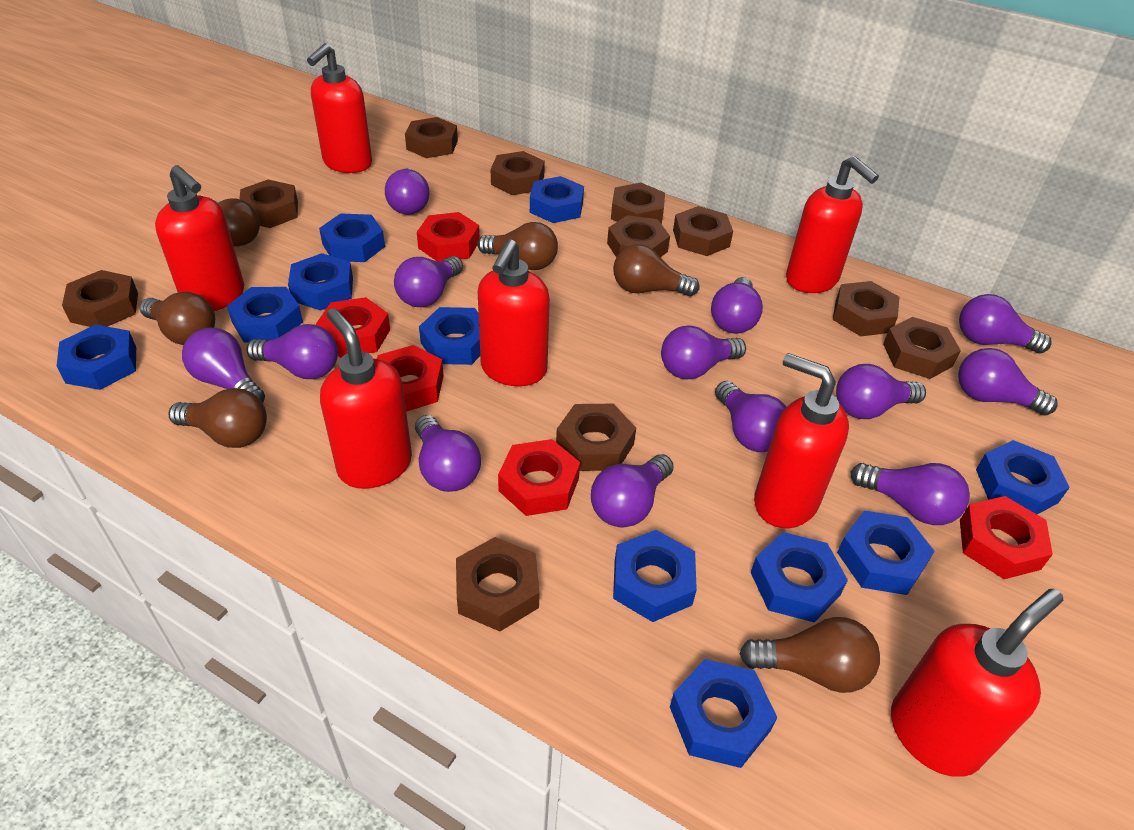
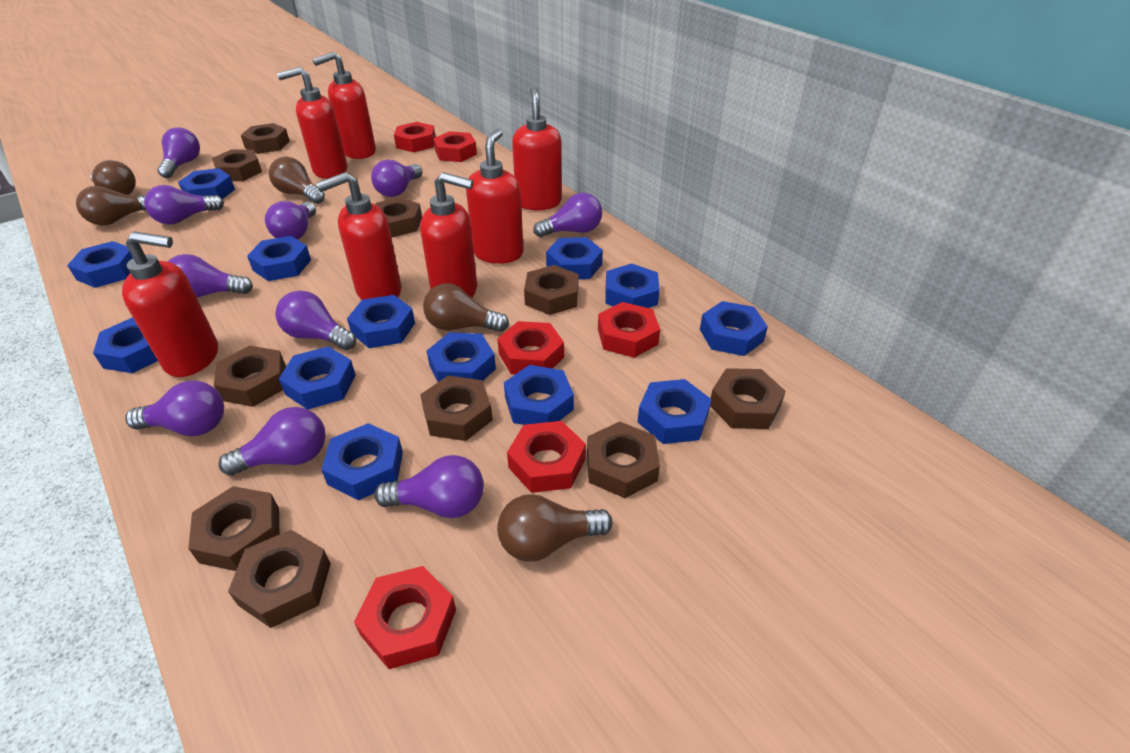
blue nut: 11 -> 13
brown light bulb: 6 -> 5
brown nut: 11 -> 10
purple light bulb: 13 -> 10
red nut: 5 -> 6

